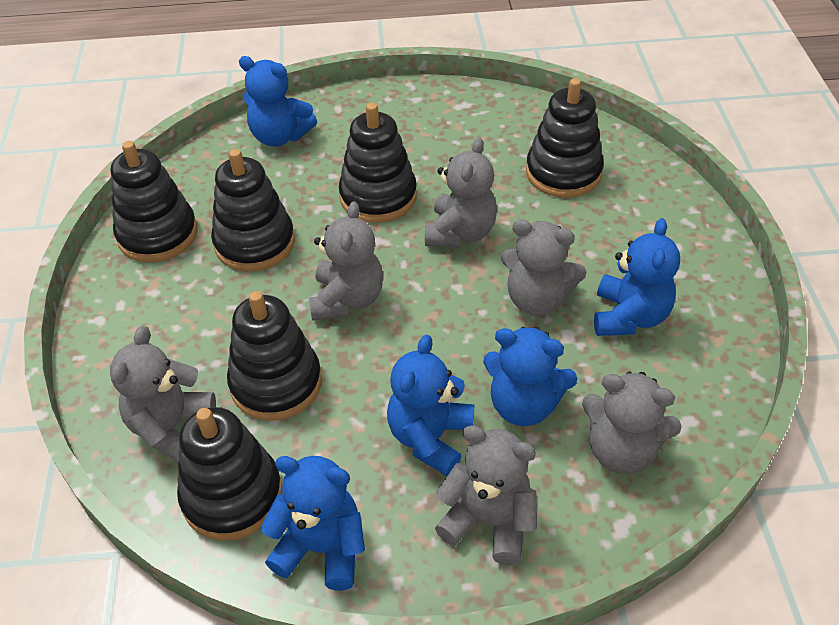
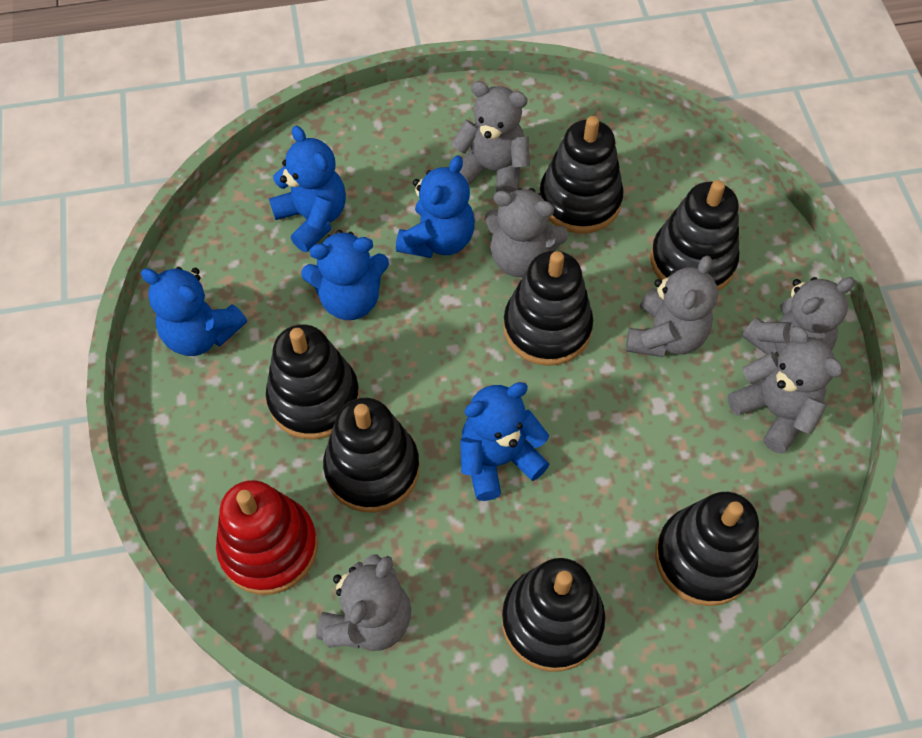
black stacking toy: 6 -> 7
red stacking toy: 0 -> 1

